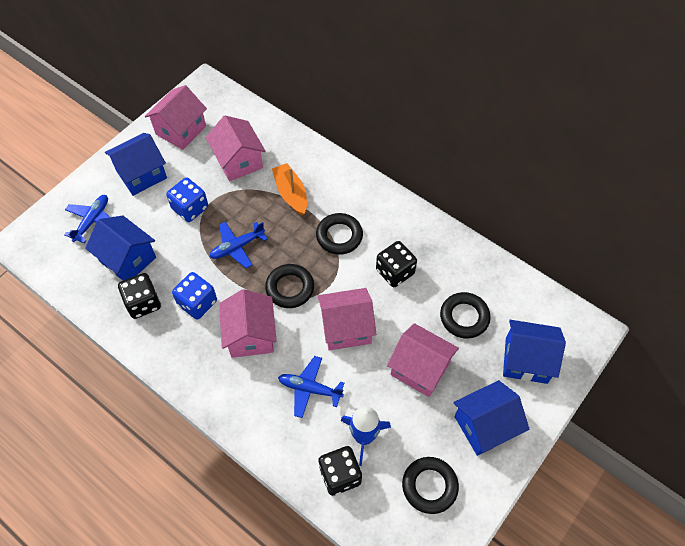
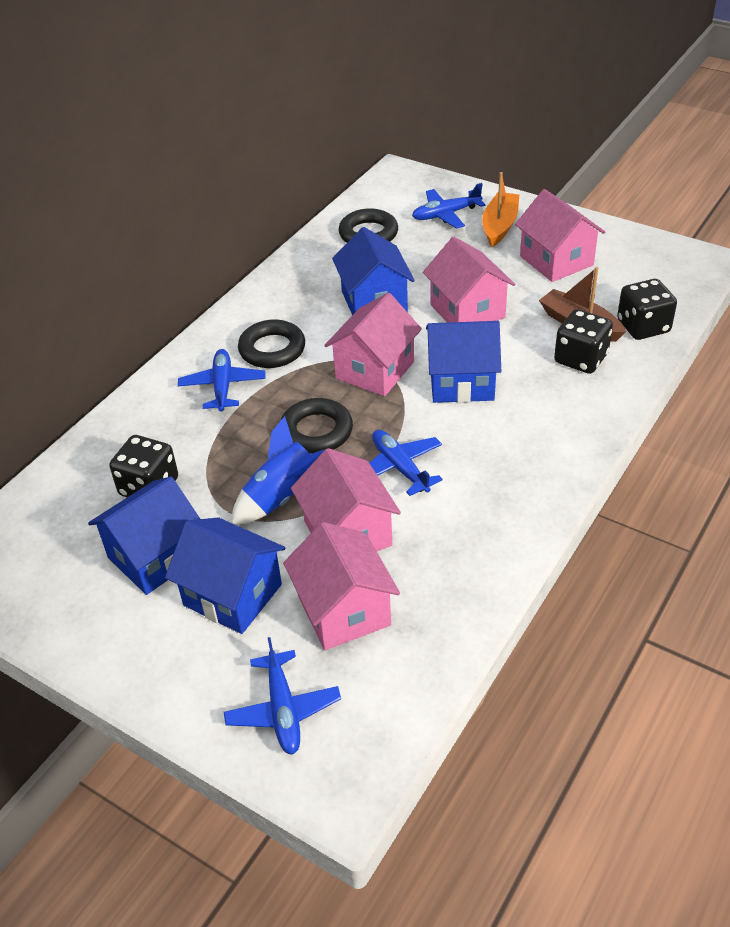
black ring: 4 -> 3
blue dice: 2 -> 0
blue plane: 3 -> 4
brown boat: 0 -> 1

